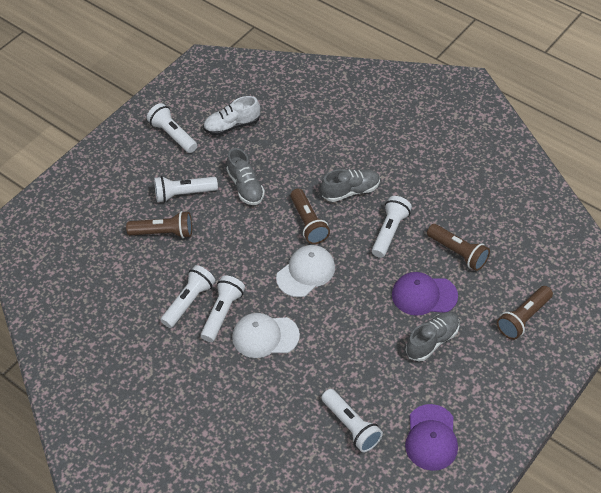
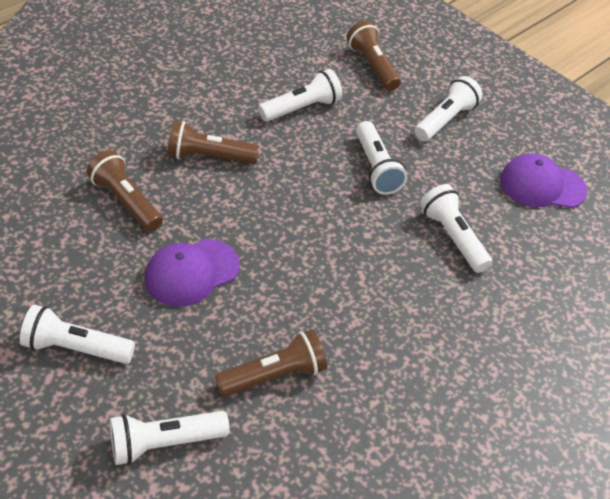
grey shoe: 3 -> 0
white cap: 2 -> 0
white shoe: 1 -> 0

